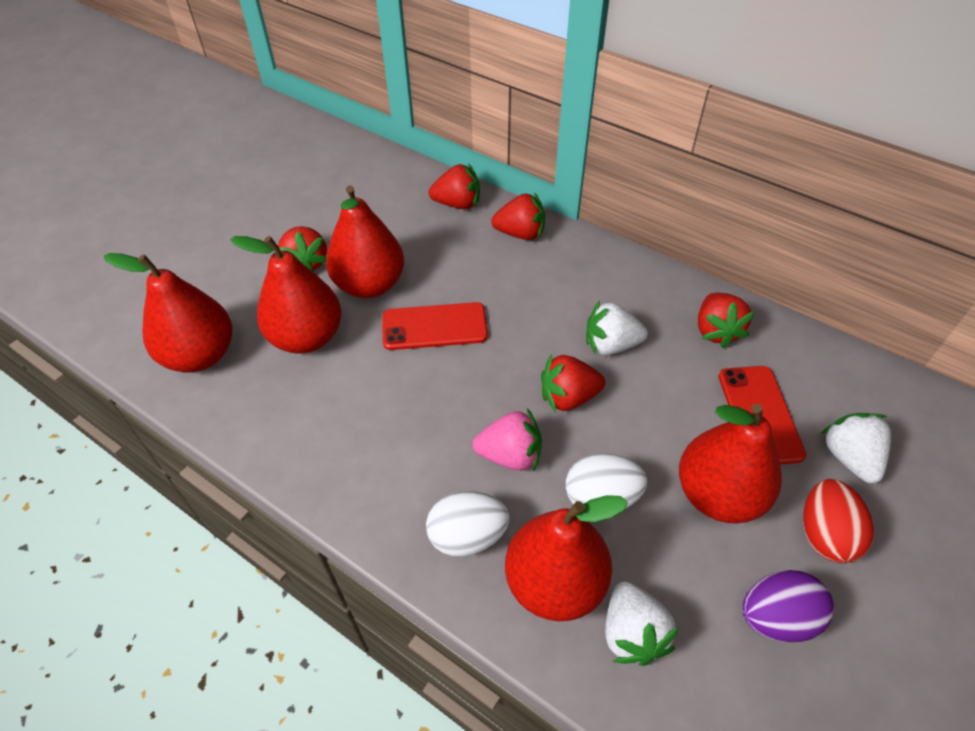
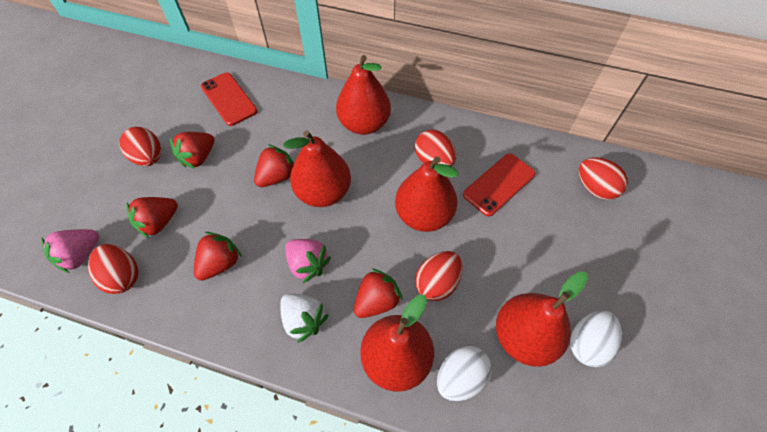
pink strawberry: 1 -> 2
purple egg: 1 -> 0
red egg: 1 -> 5
white strawberry: 3 -> 1

